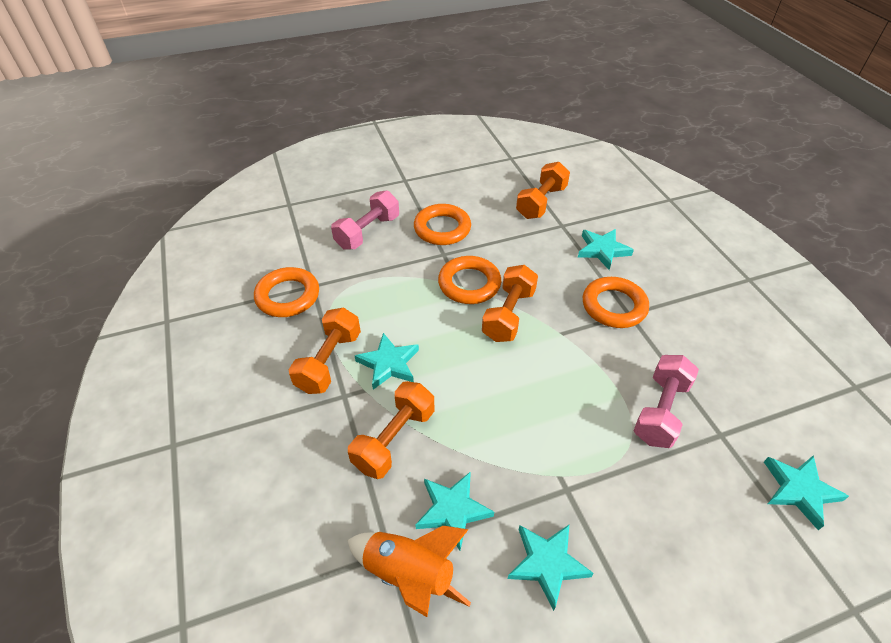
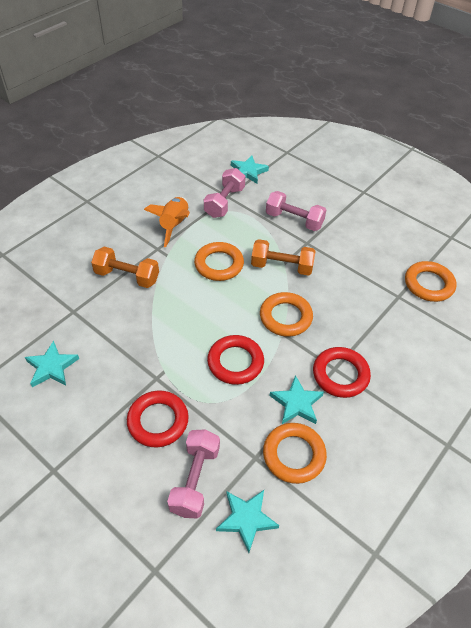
orange dumbbell: 4 -> 2
pink dumbbell: 2 -> 3
red ring: 0 -> 3
turquoise star: 5 -> 4

